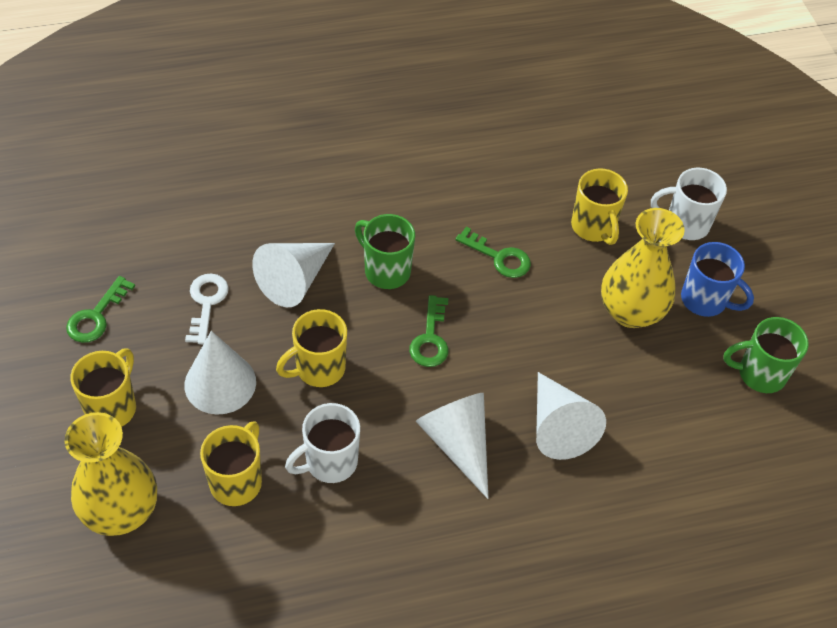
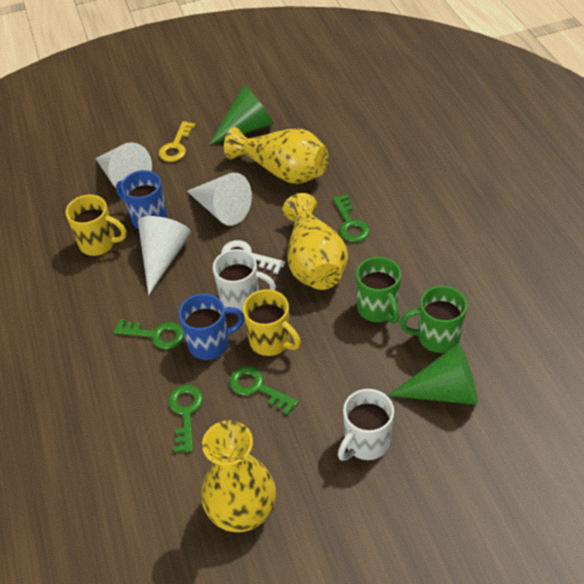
blue mug: 1 -> 2
green cone: 0 -> 2
green key: 3 -> 4
white cone: 4 -> 3
yellow key: 0 -> 1
yellow mug: 4 -> 2
yellow vase: 2 -> 3

